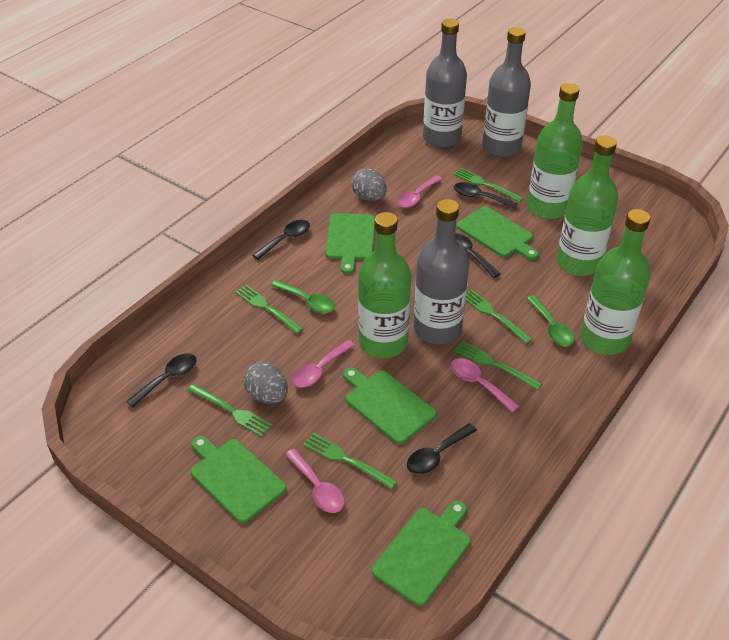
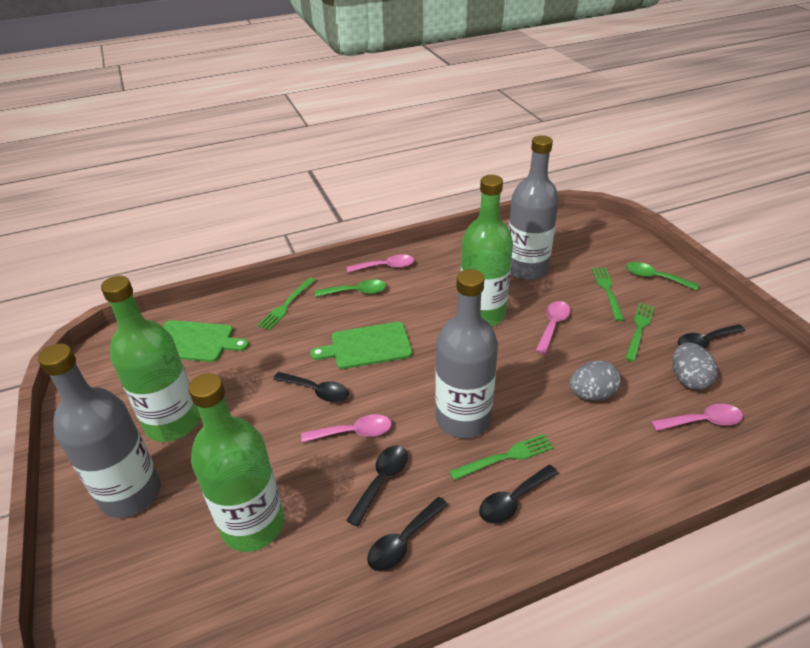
green bottle: 4 -> 3
green cutting board: 5 -> 2
green fork: 6 -> 4

